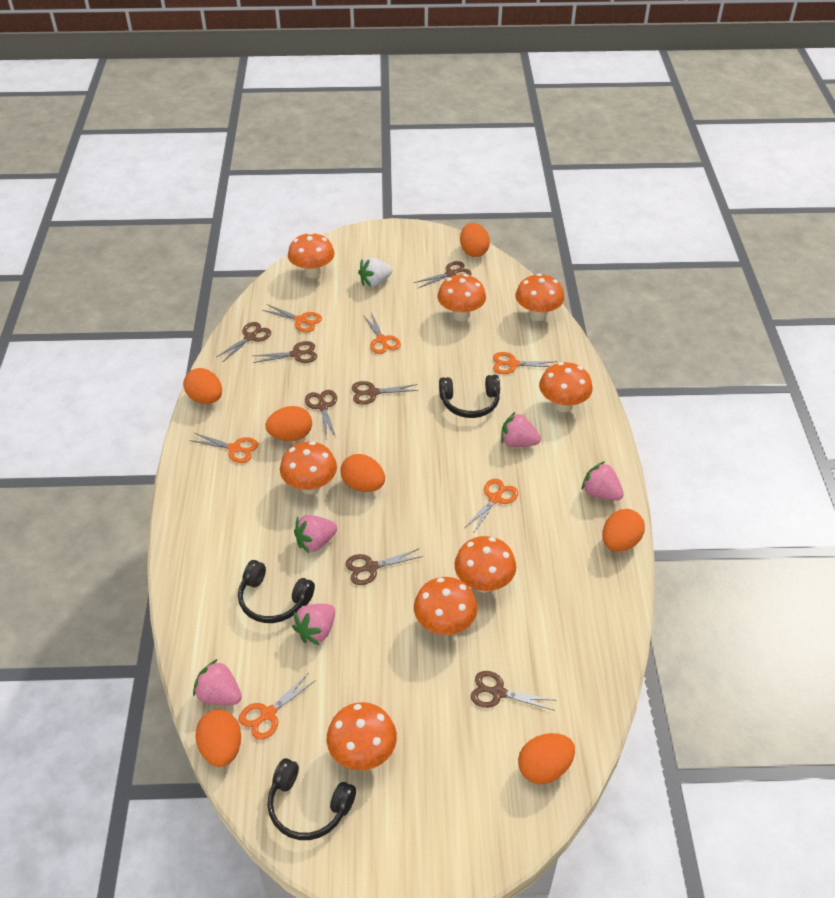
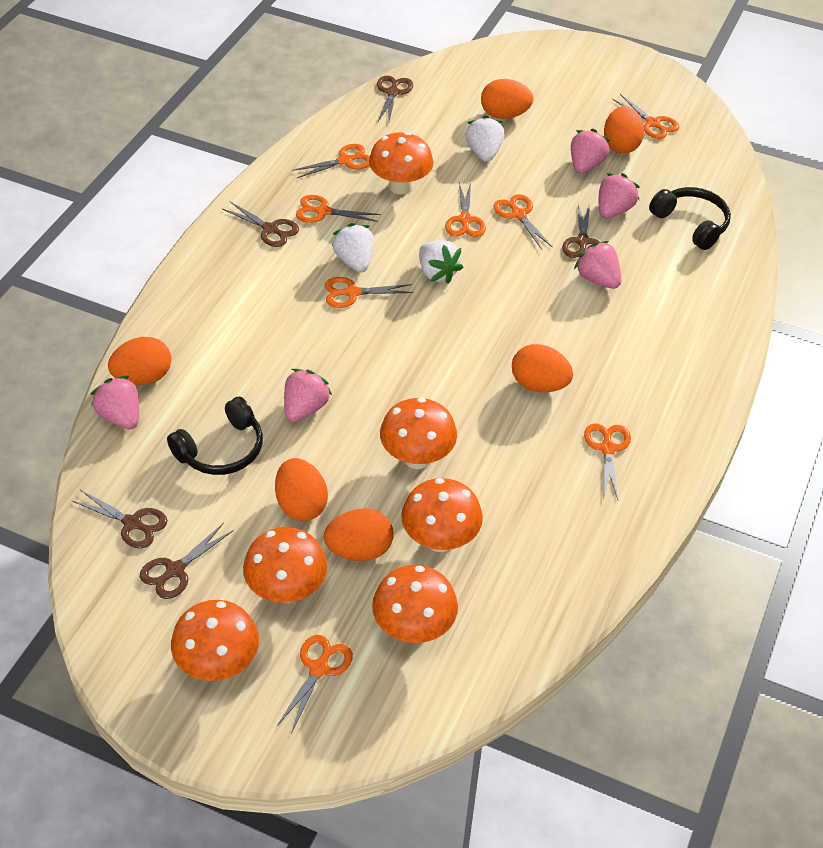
black headphones: 3 -> 2
brown scissors: 7 -> 5
orange egg: 7 -> 6
orange mushroom: 8 -> 6
orange scissors: 6 -> 8
white strawberry: 1 -> 3

